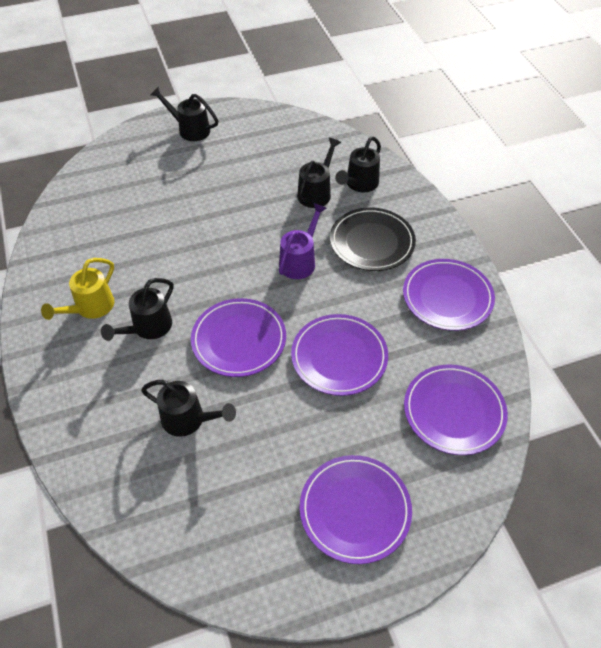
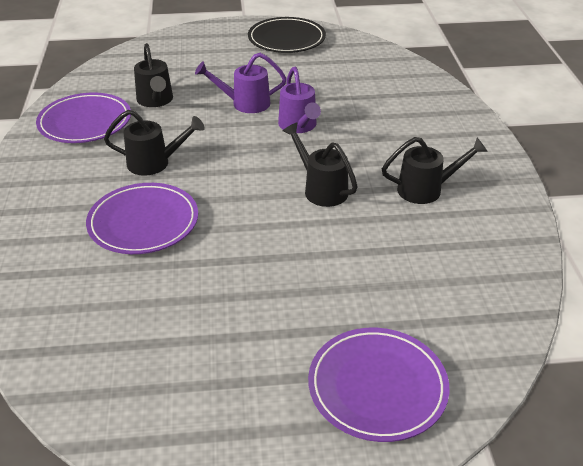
black watering can: 5 -> 4
purple plate: 5 -> 3
purple watering can: 1 -> 2
yellow watering can: 1 -> 0

